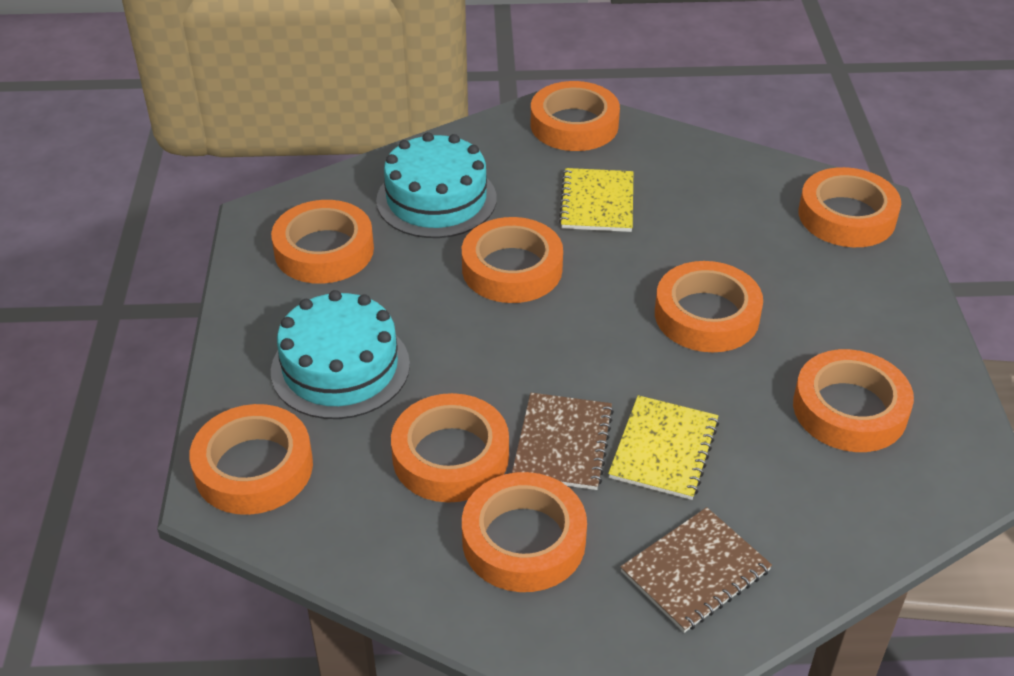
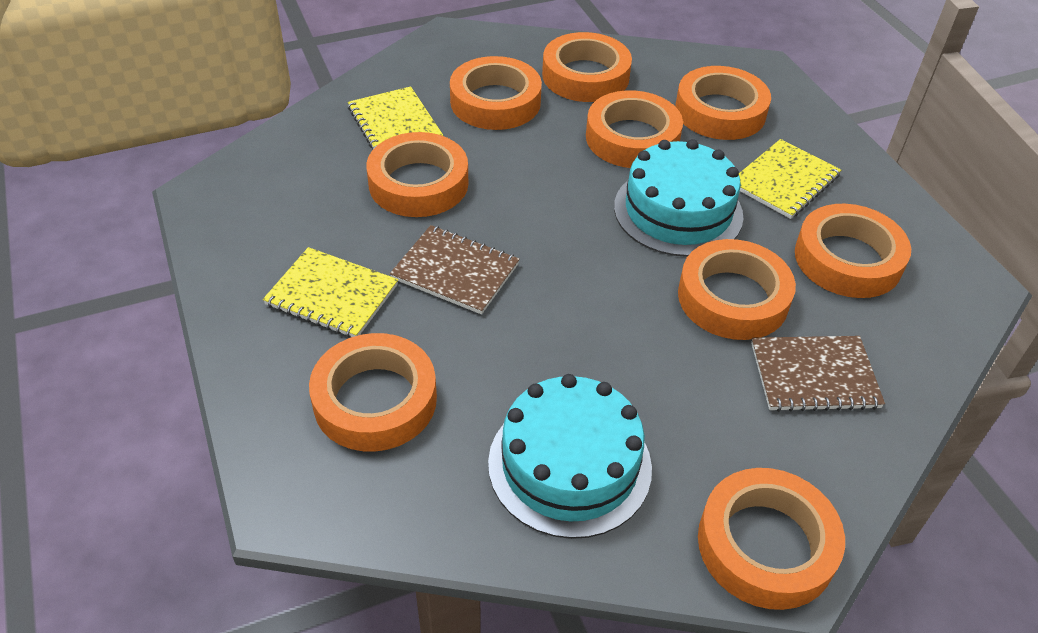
yellow notebook: 2 -> 3

